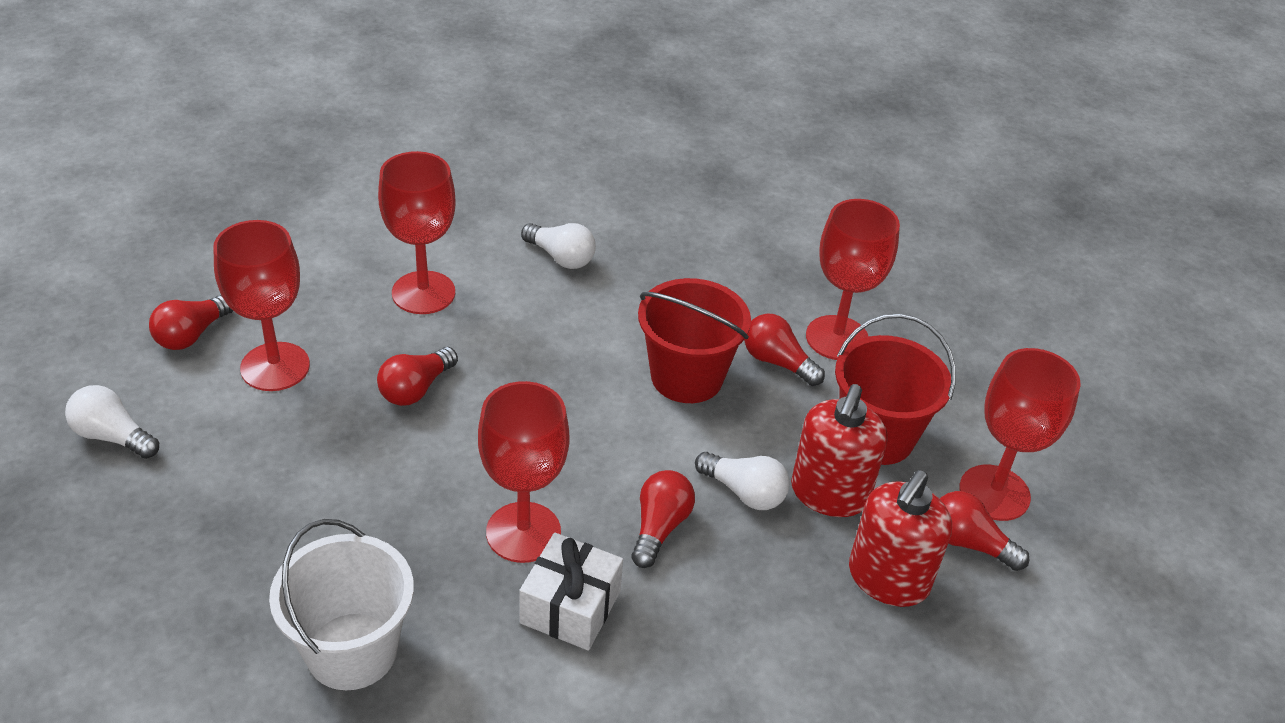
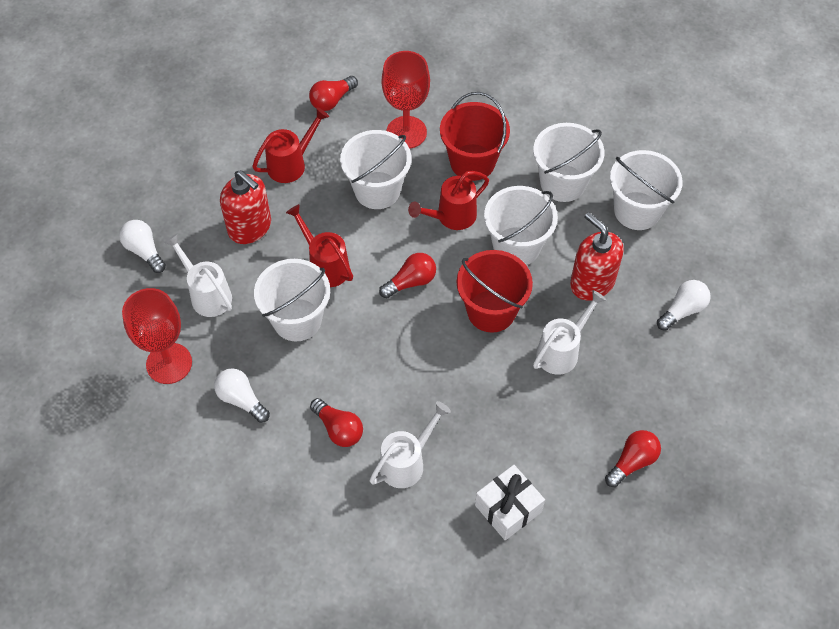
red goblet: 5 -> 2
red light bulb: 5 -> 4
red watering can: 0 -> 3
white bucket: 1 -> 5
white watering can: 0 -> 3

